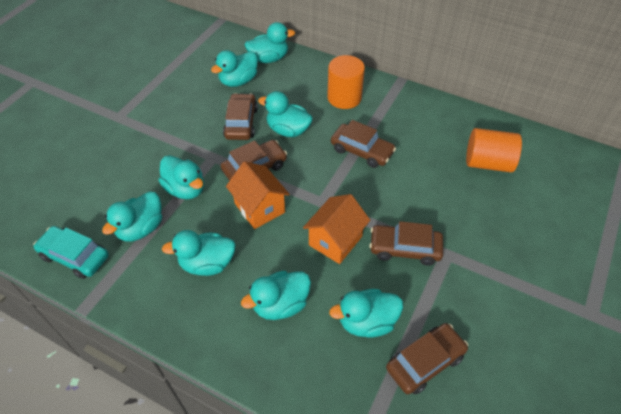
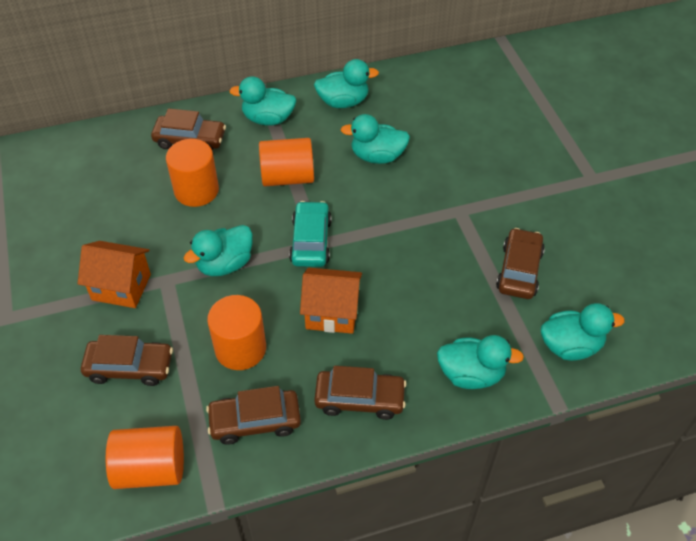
orange cylinder: 2 -> 4
turquoise duck: 8 -> 6

